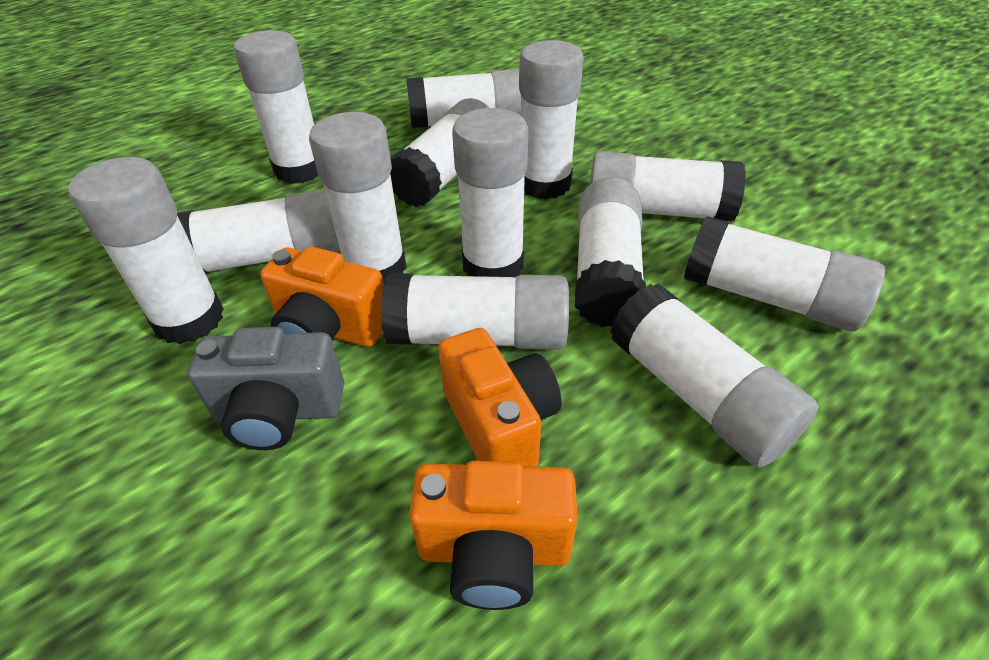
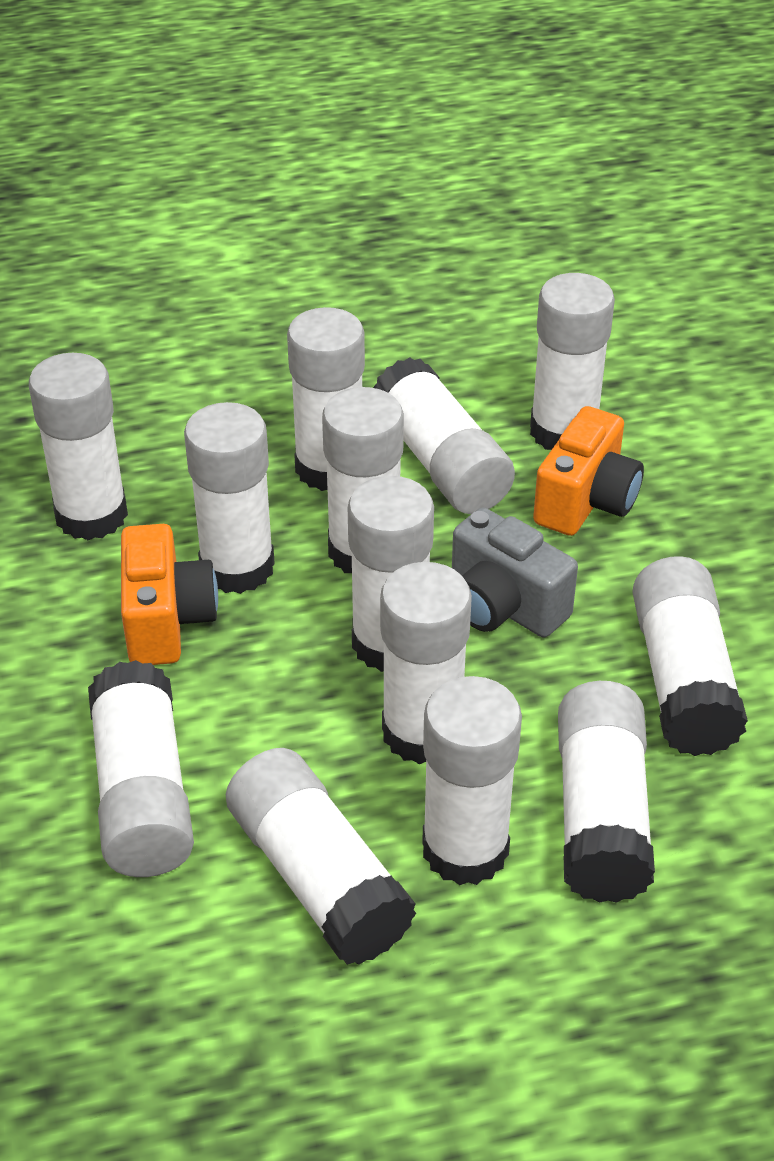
orange camera: 3 -> 2

